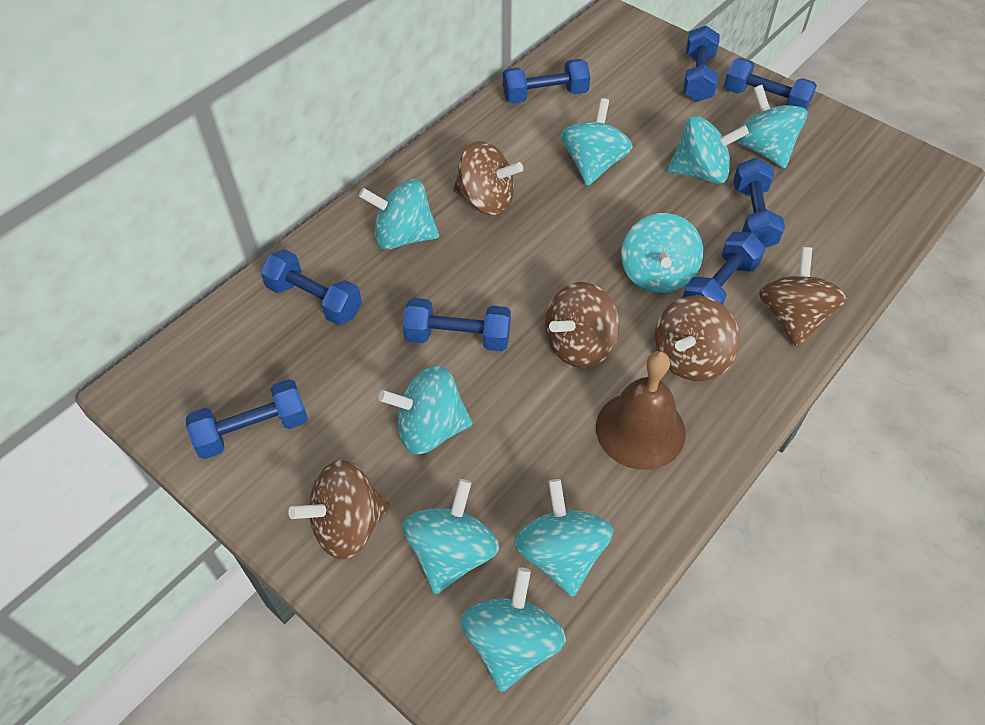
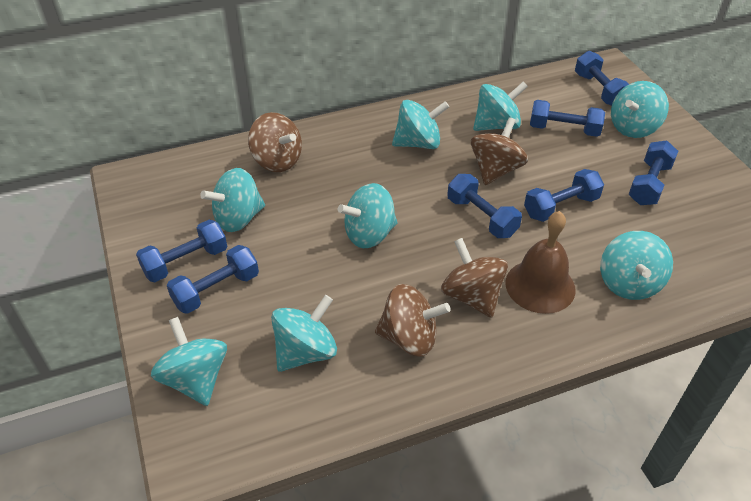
blue dumbbell: 8 -> 7
brown spinning top: 5 -> 4
turquoise spinning top: 9 -> 8

